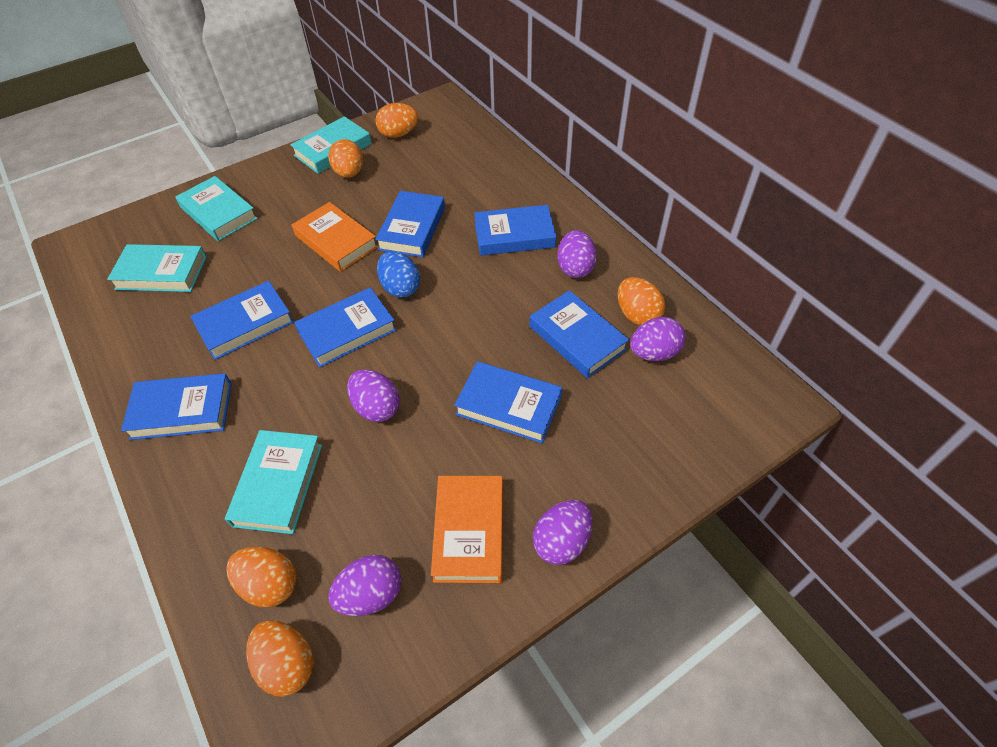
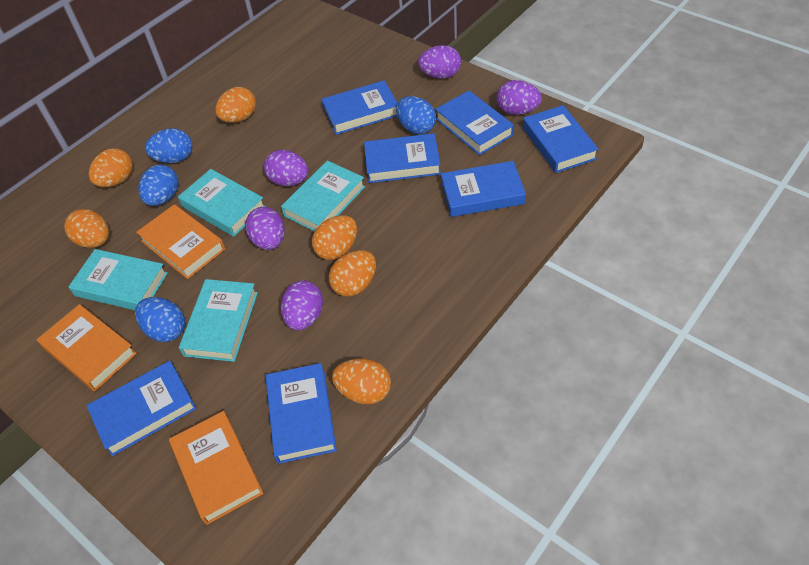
blue egg: 1 -> 4
orange book: 2 -> 3
orange egg: 5 -> 6

